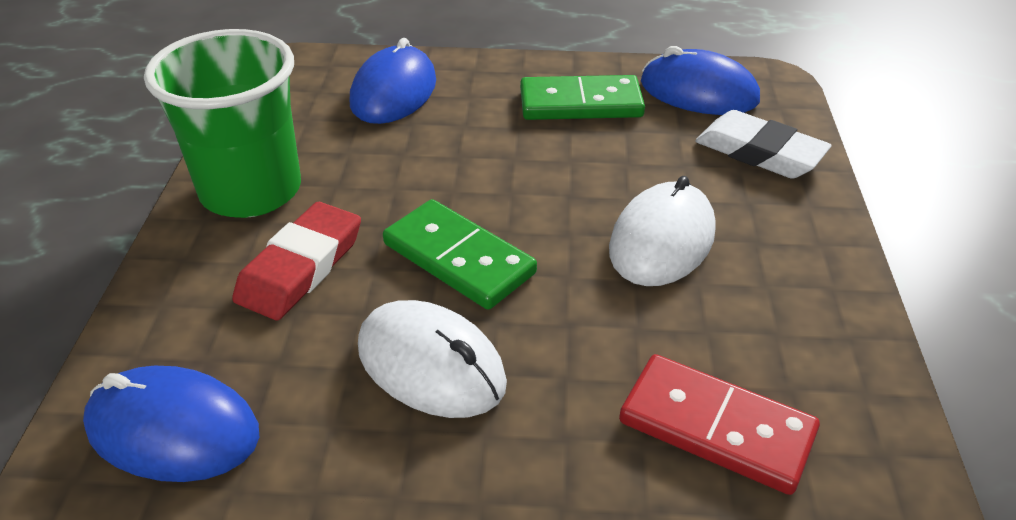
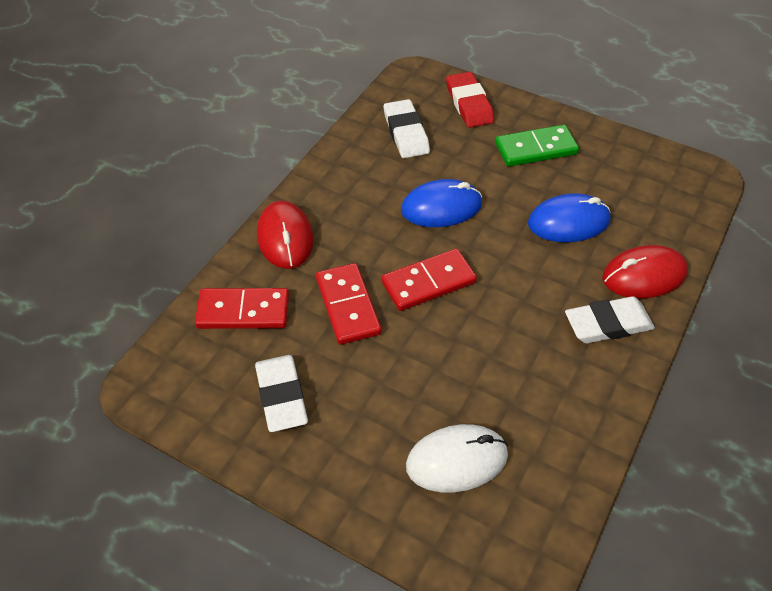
blue mouse: 3 -> 2
green cup: 1 -> 0
green domino: 2 -> 1
red domino: 1 -> 3
red mouse: 0 -> 2
white eraser: 1 -> 3
white mouse: 2 -> 1

